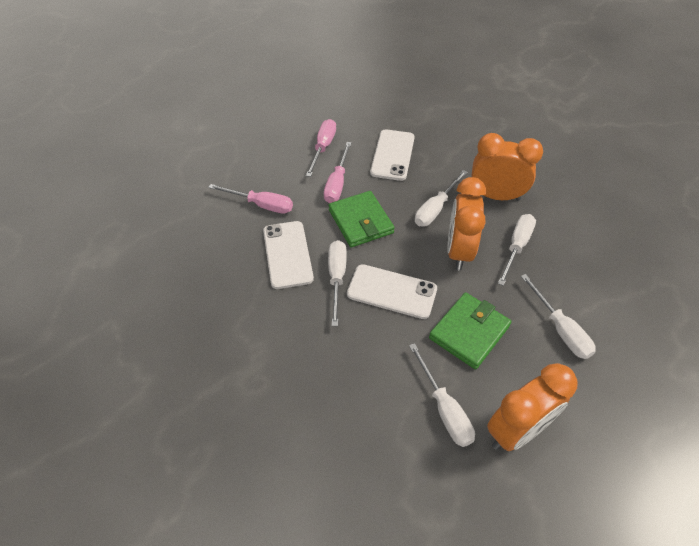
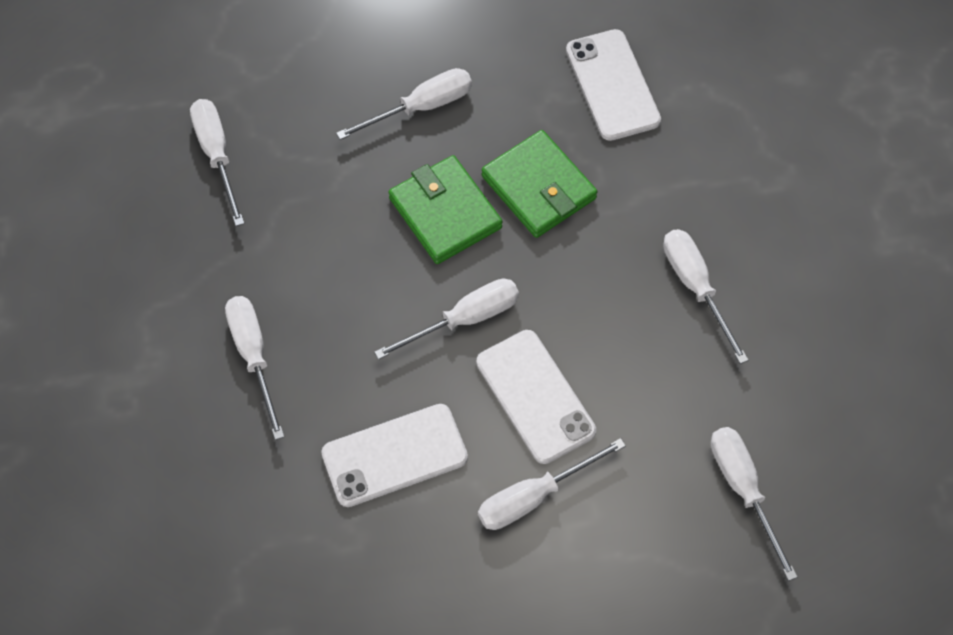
orange clock: 3 -> 0
pink screwdriver: 3 -> 0
white screwdriver: 5 -> 7

